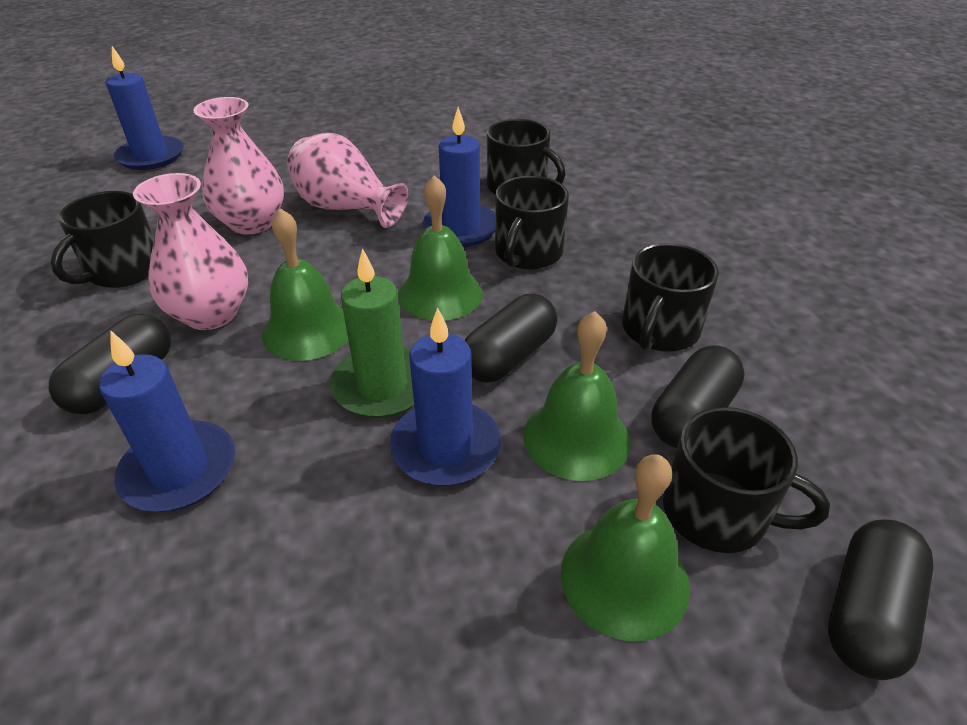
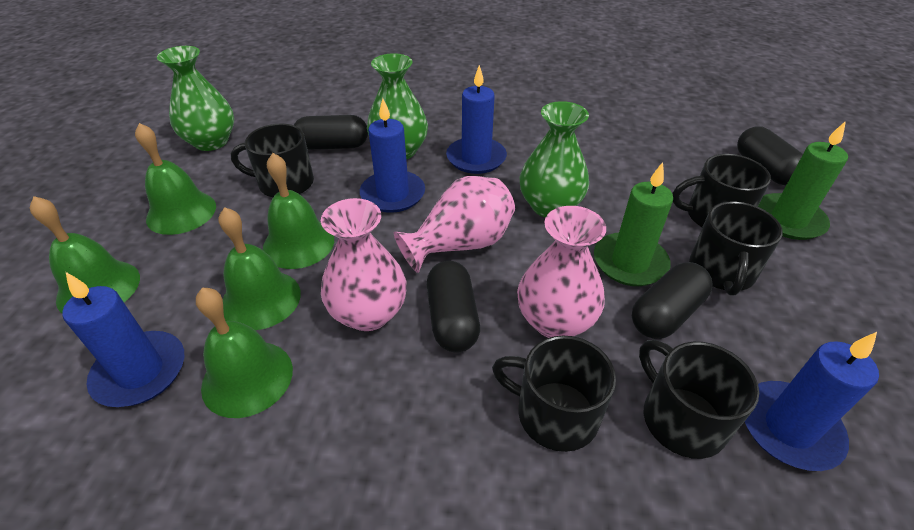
green bell: 4 -> 5
green candle: 1 -> 2
green vase: 0 -> 3

